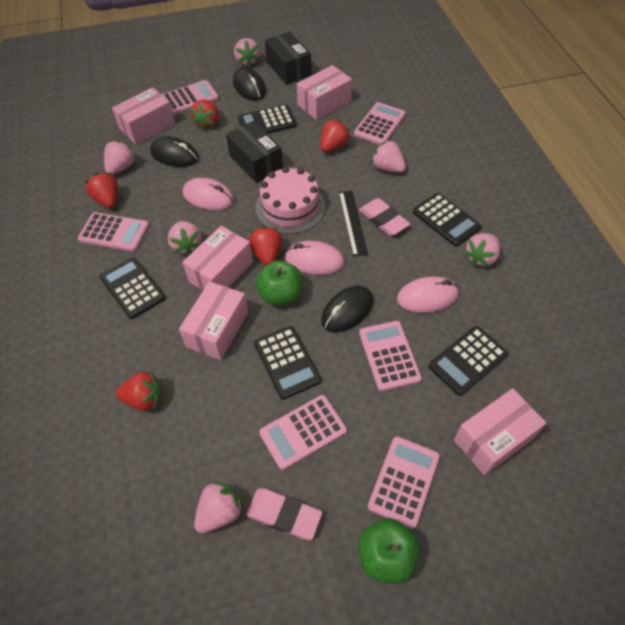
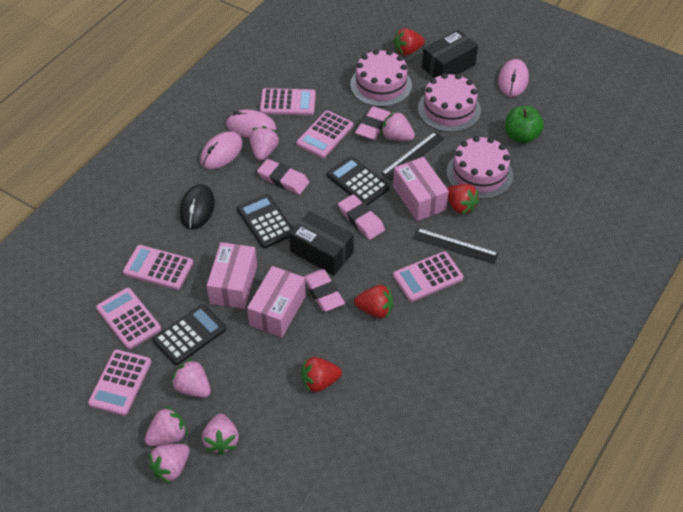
black calculator: 5 -> 3
black mouse: 3 -> 1
black ruler: 1 -> 2
green apple: 2 -> 1
pink box: 5 -> 3
pink cake: 1 -> 3
pink eraser: 2 -> 4
red strawberry: 5 -> 4

